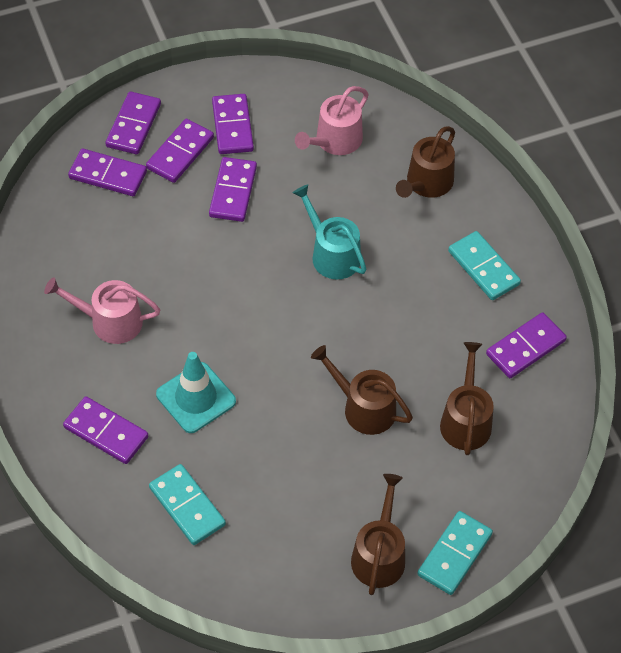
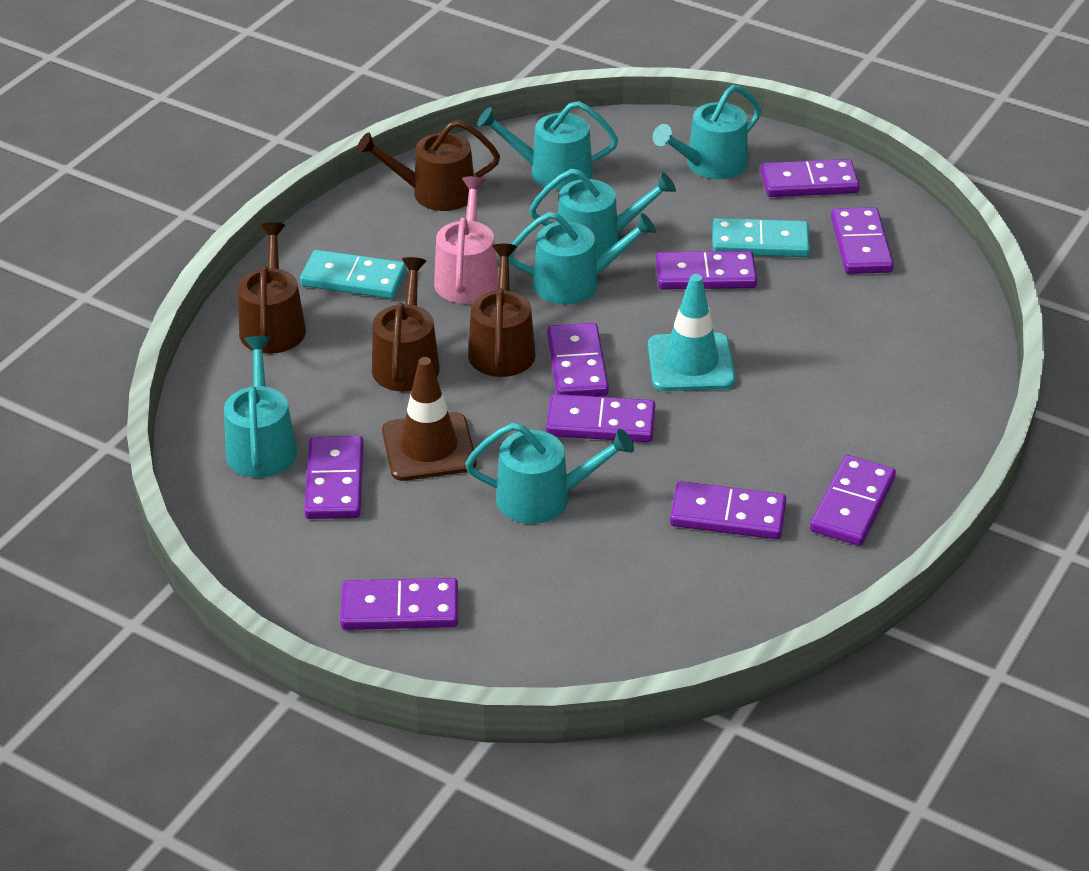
brown traffic cone: 0 -> 1
pink watering can: 2 -> 1
purple domino: 7 -> 9
turquoise domino: 3 -> 2
turquoise watering can: 1 -> 6

